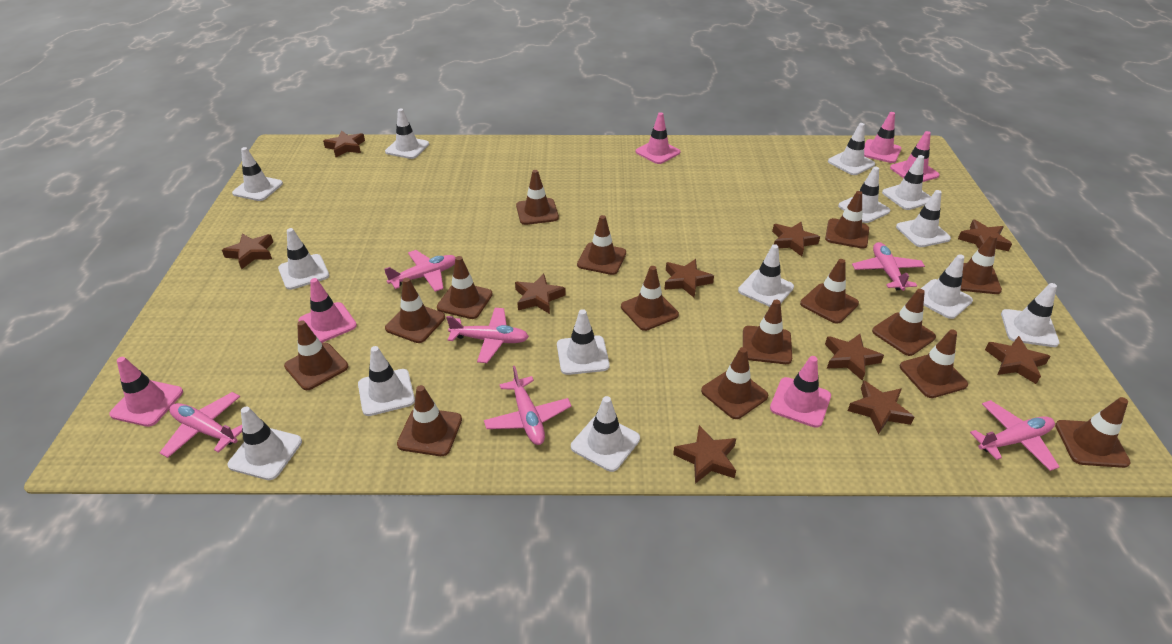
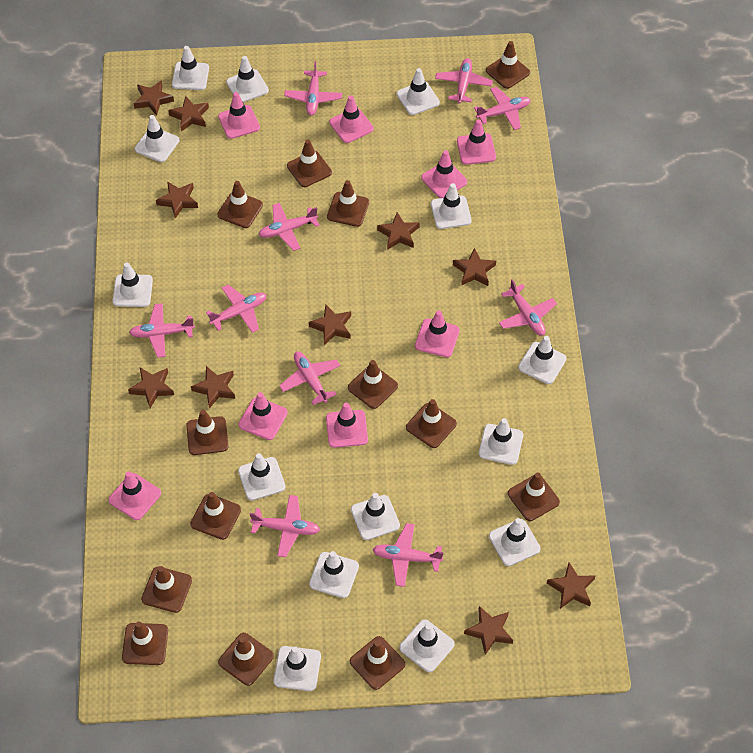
brown traffic cone: 15 -> 13
pink plane: 6 -> 10
pink traffic cone: 6 -> 8

